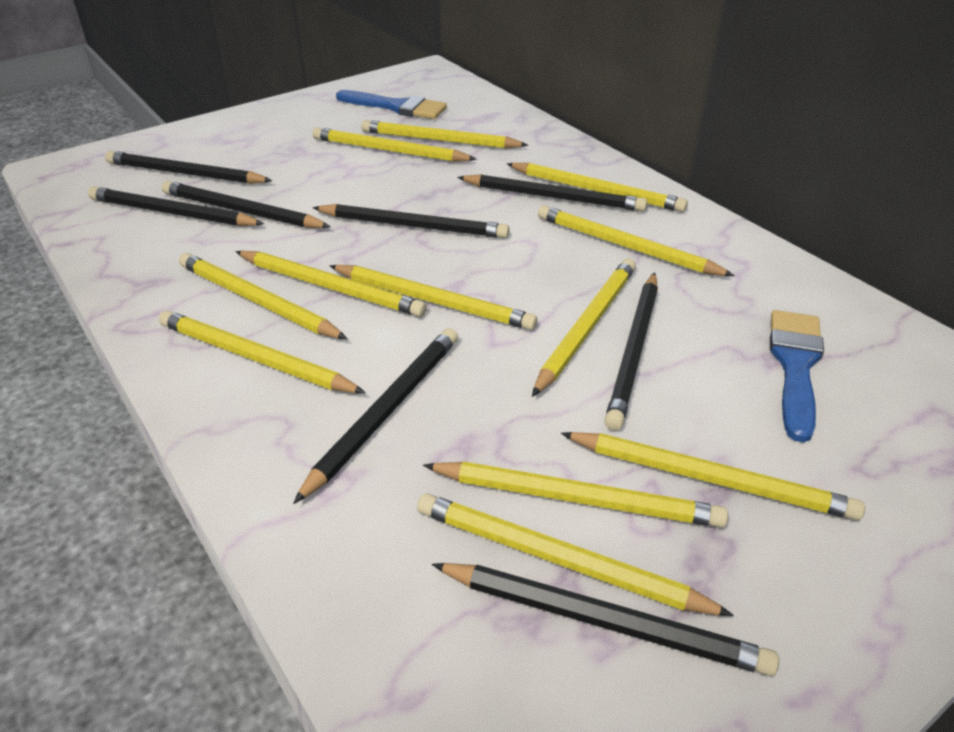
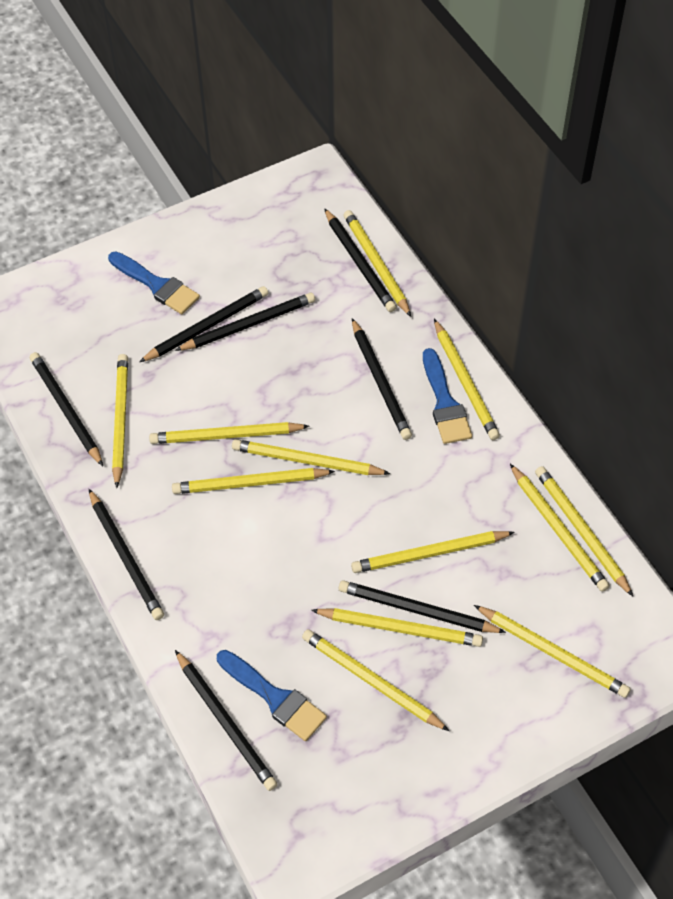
blue brush: 2 -> 3

